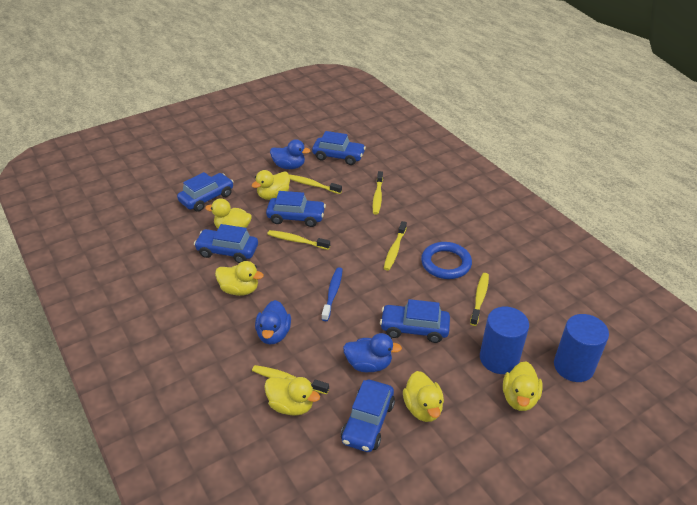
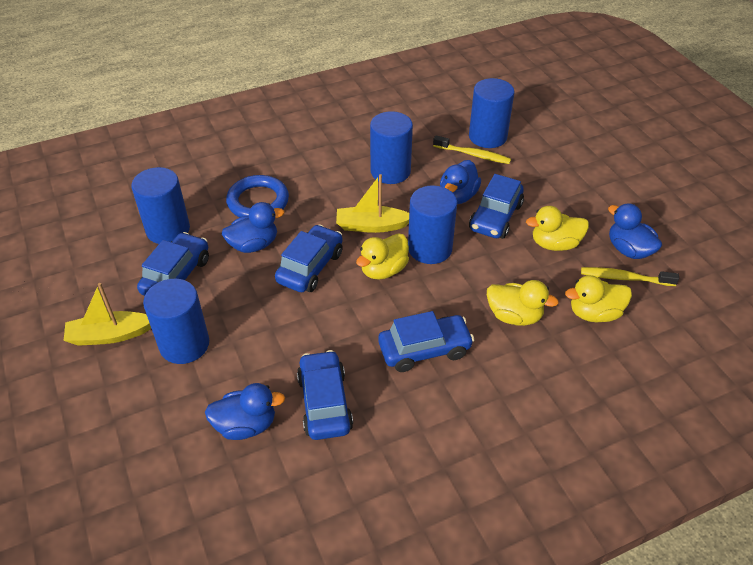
blue car: 6 -> 5
blue cylinder: 2 -> 5
blue duck: 3 -> 4
blue toothbrush: 1 -> 0
yellow boat: 0 -> 2
yellow duck: 6 -> 4
yellow toothbrush: 6 -> 2

